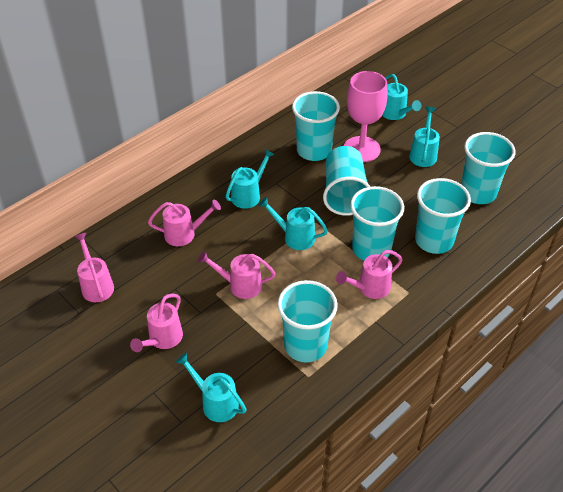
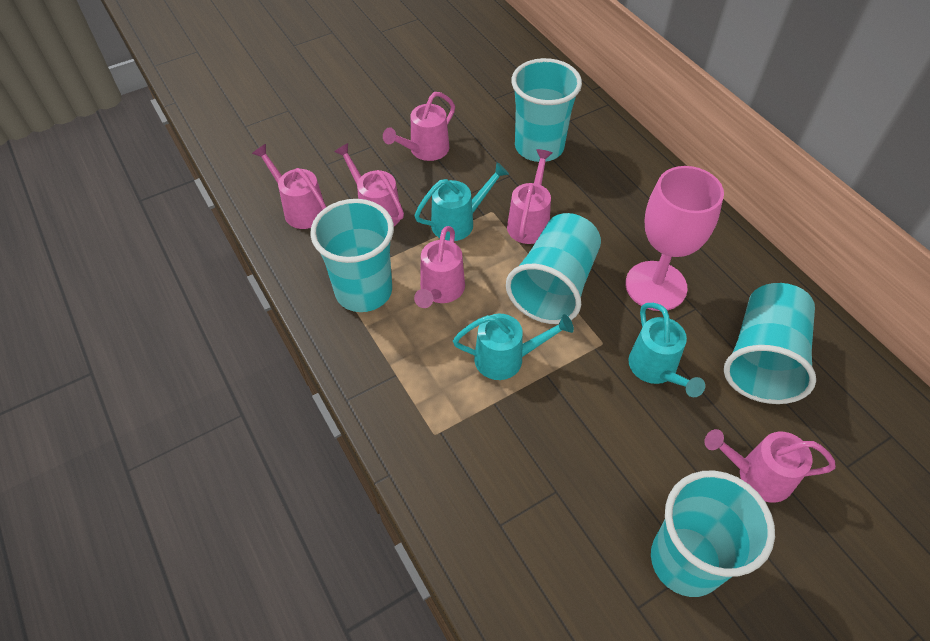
pink watering can: 5 -> 6
turquoise cup: 6 -> 5
turquoise watering can: 5 -> 3

